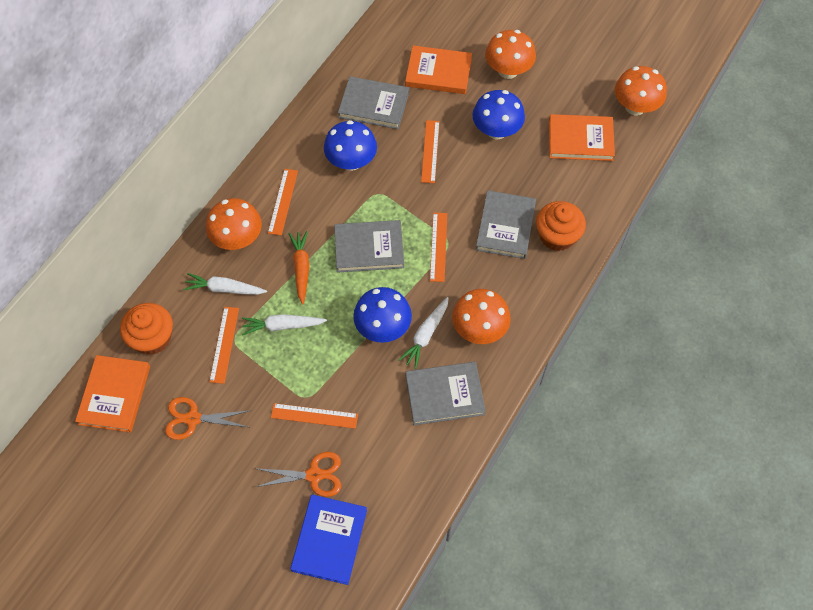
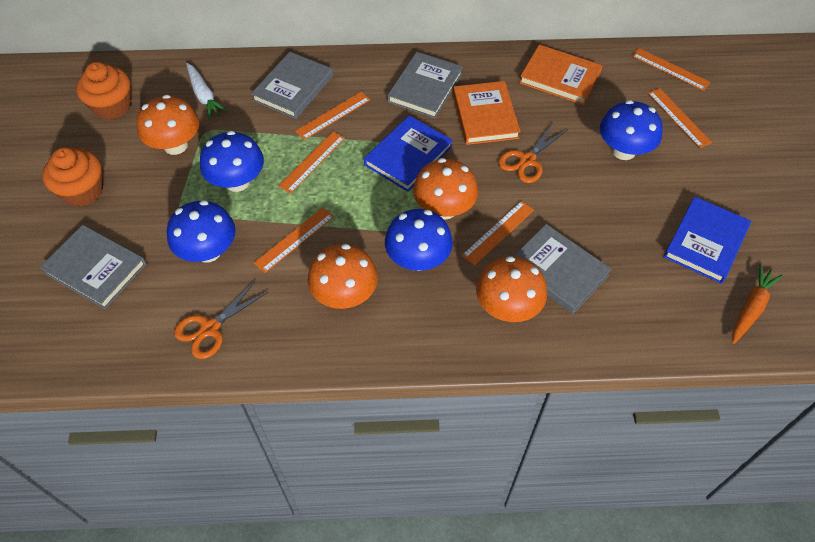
blue book: 1 -> 2
blue mushroom: 3 -> 4
orange book: 3 -> 2
orange ruler: 5 -> 6
white carrot: 3 -> 1

